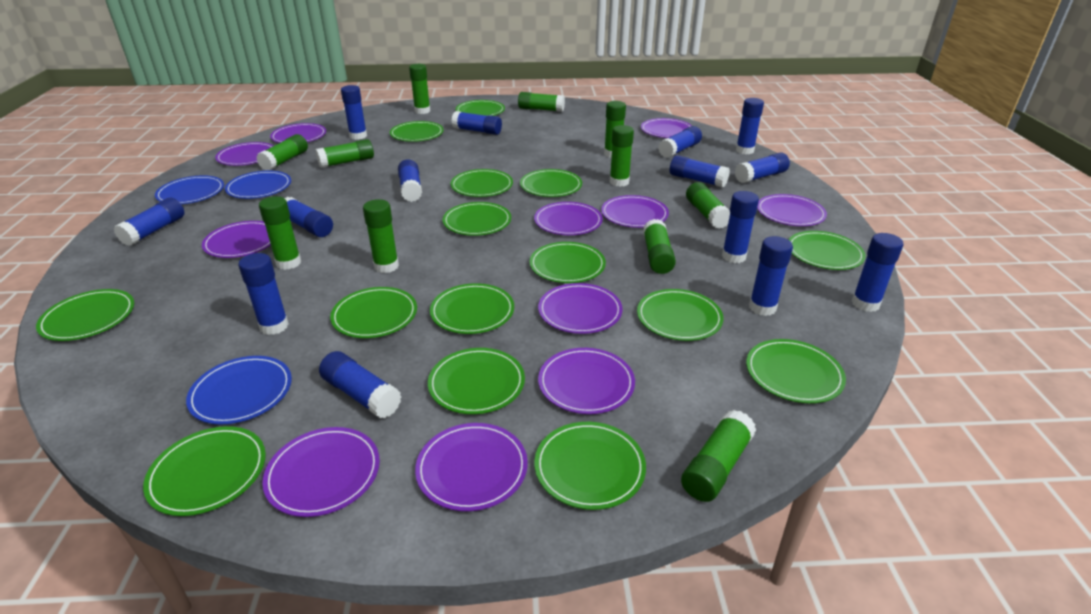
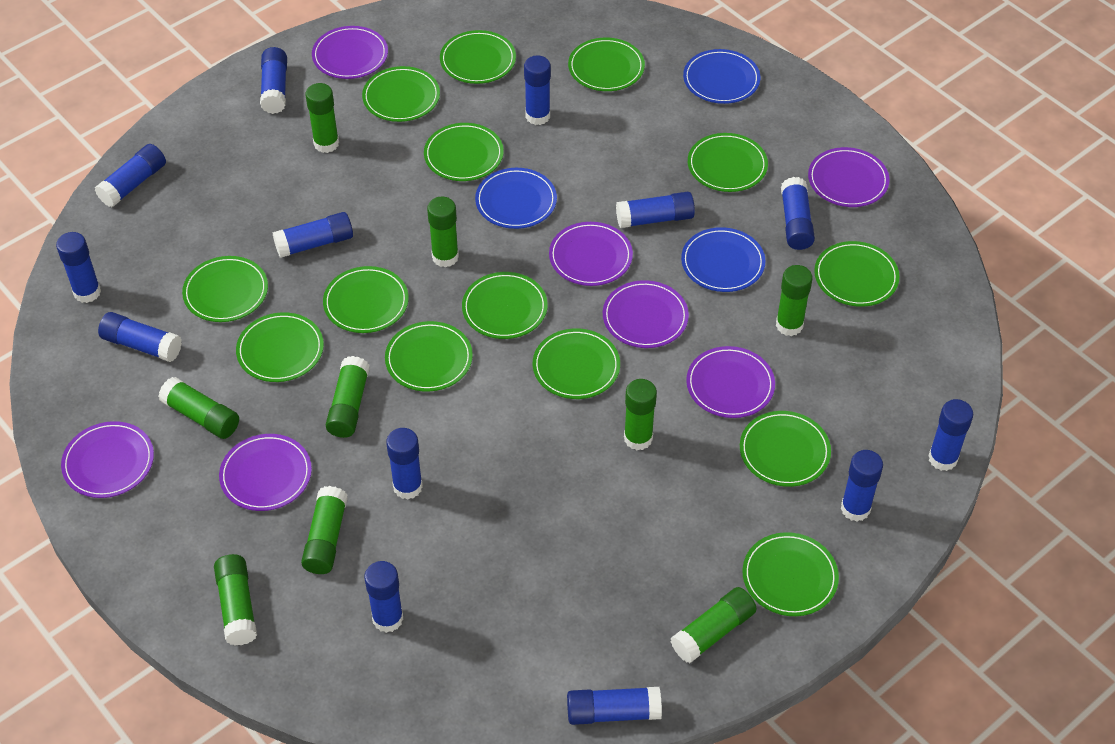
blue glue stick: 14 -> 13
green glue stick: 11 -> 9
green plate: 15 -> 14
purple plate: 11 -> 7

